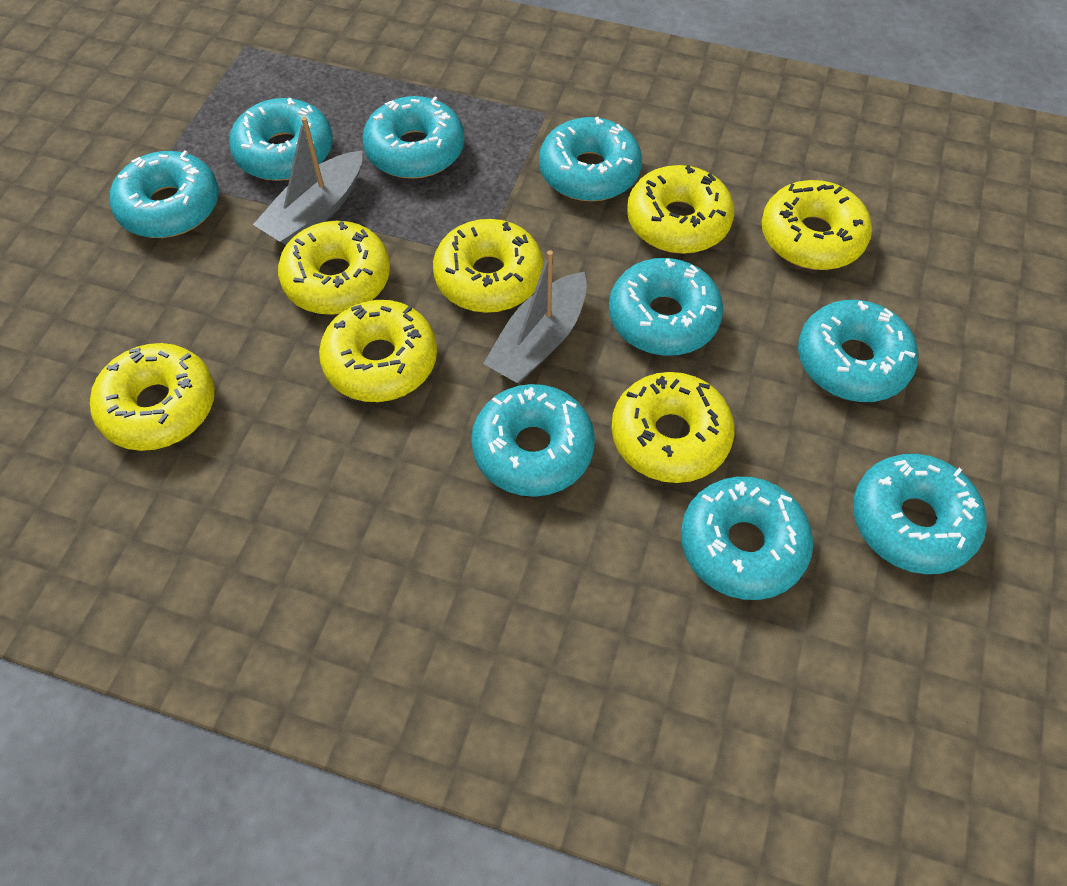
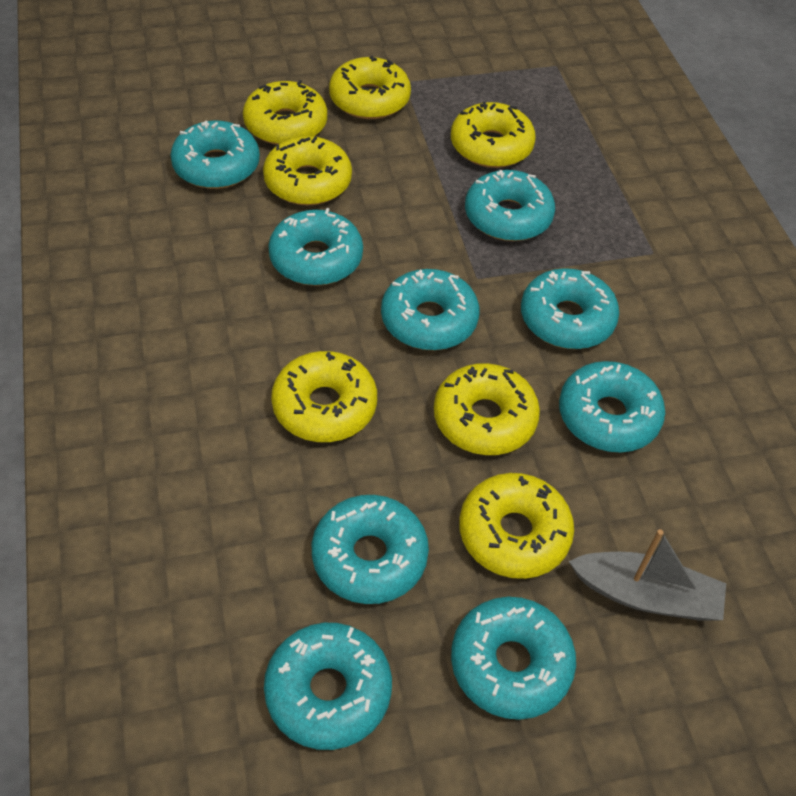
grey boat: 2 -> 1

